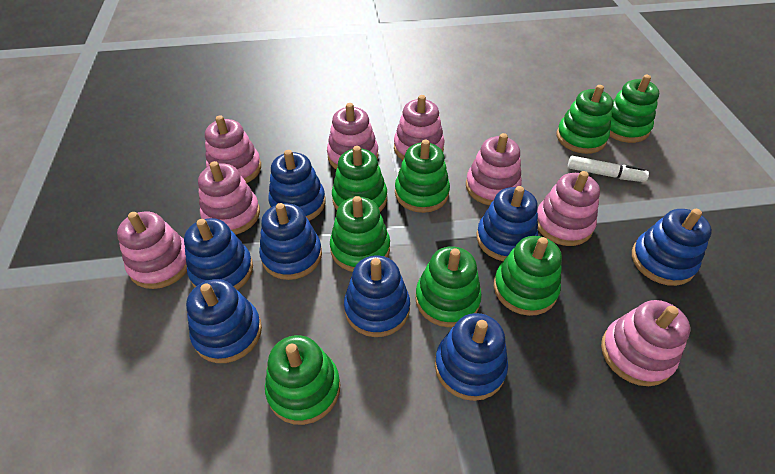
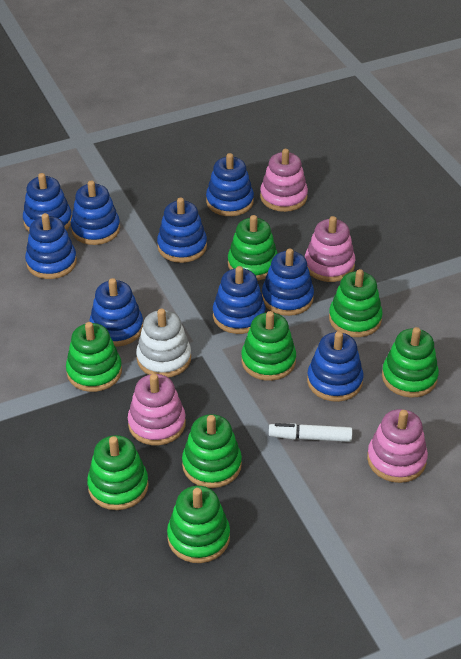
blue stacking toy: 8 -> 9
pink stacking toy: 8 -> 4
white stacking toy: 0 -> 1

